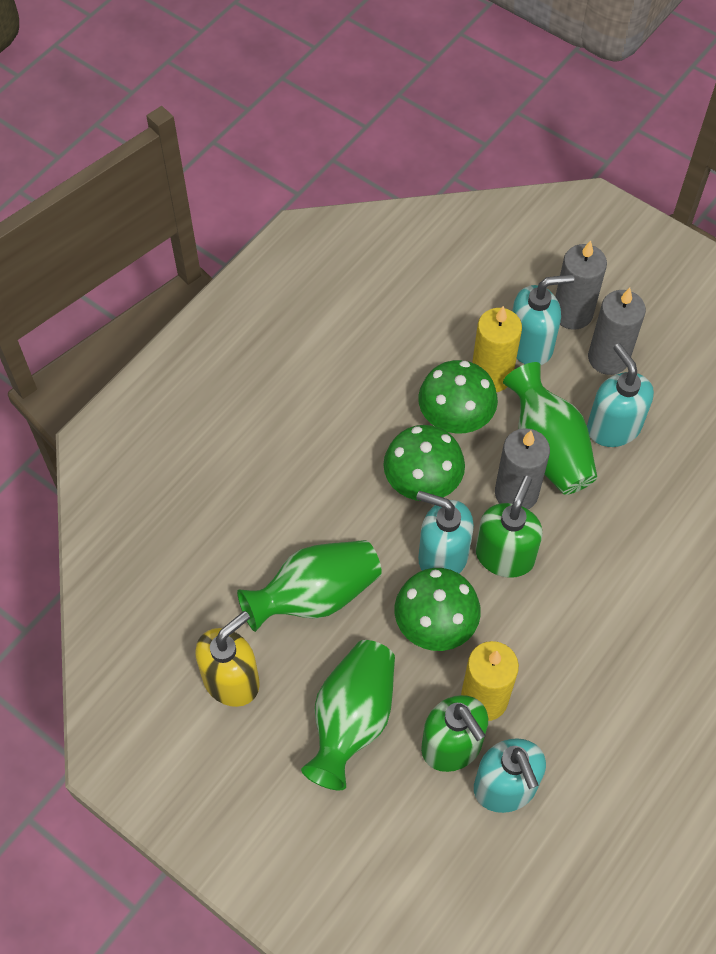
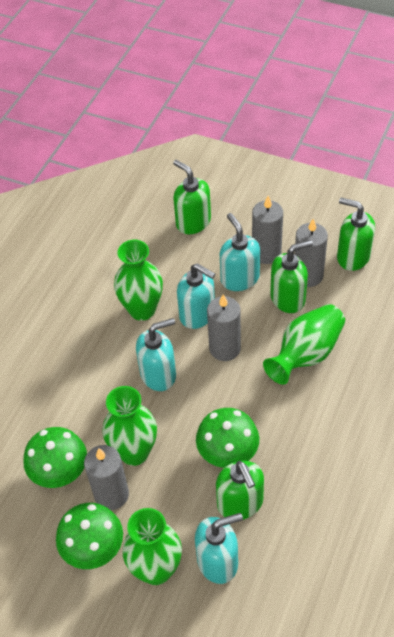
green soap dispenser: 2 -> 4
green vase: 3 -> 4
grey candle: 3 -> 4
yellow candle: 2 -> 0
yellow soap dispenser: 1 -> 0

